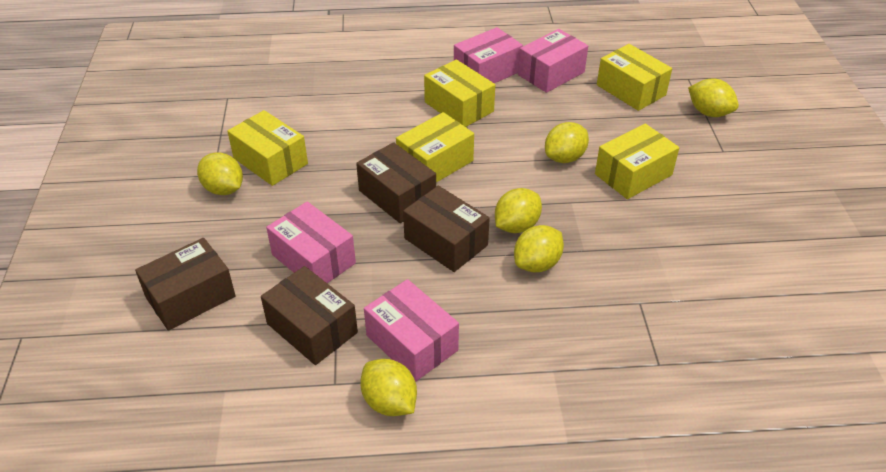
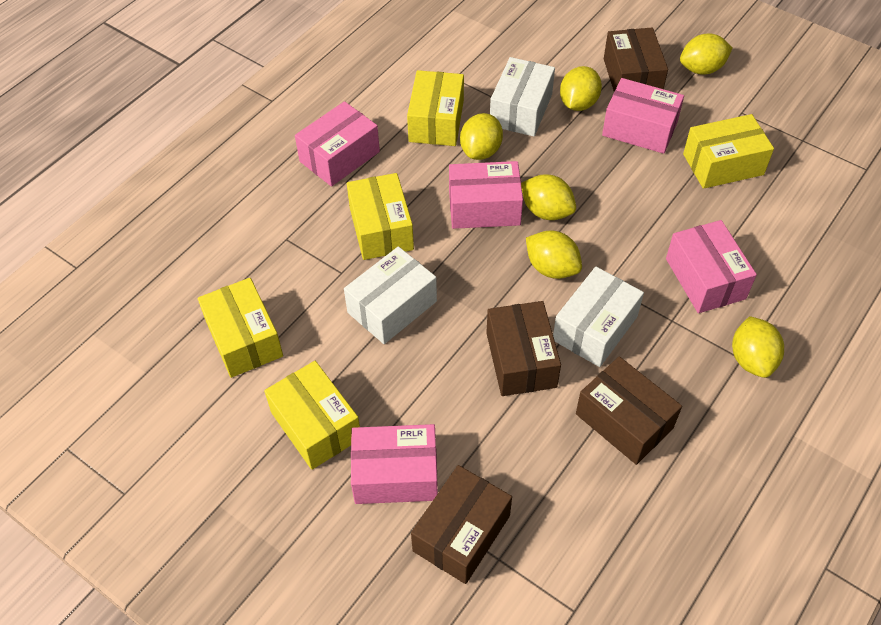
pink box: 4 -> 5
white box: 0 -> 3

